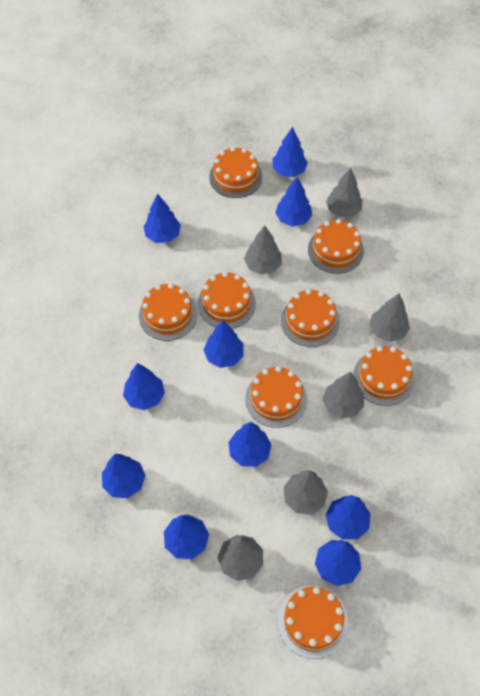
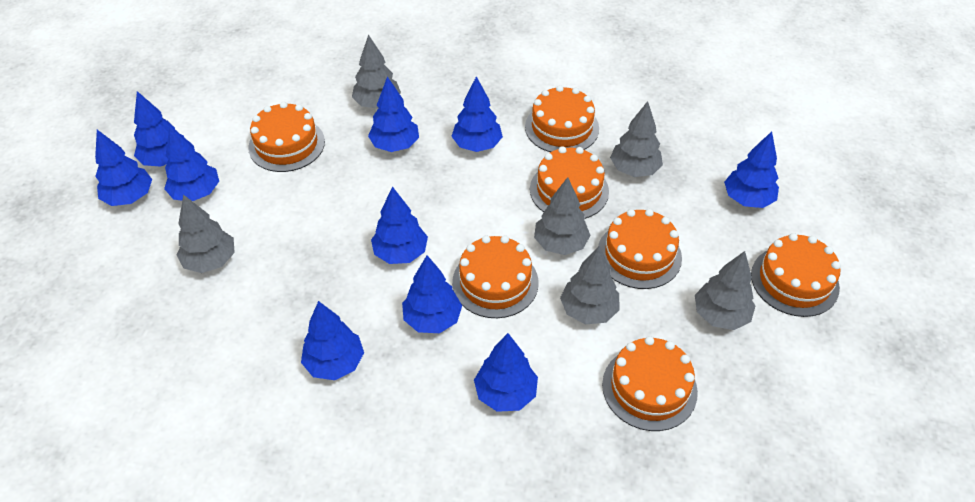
orange cake: 8 -> 7

